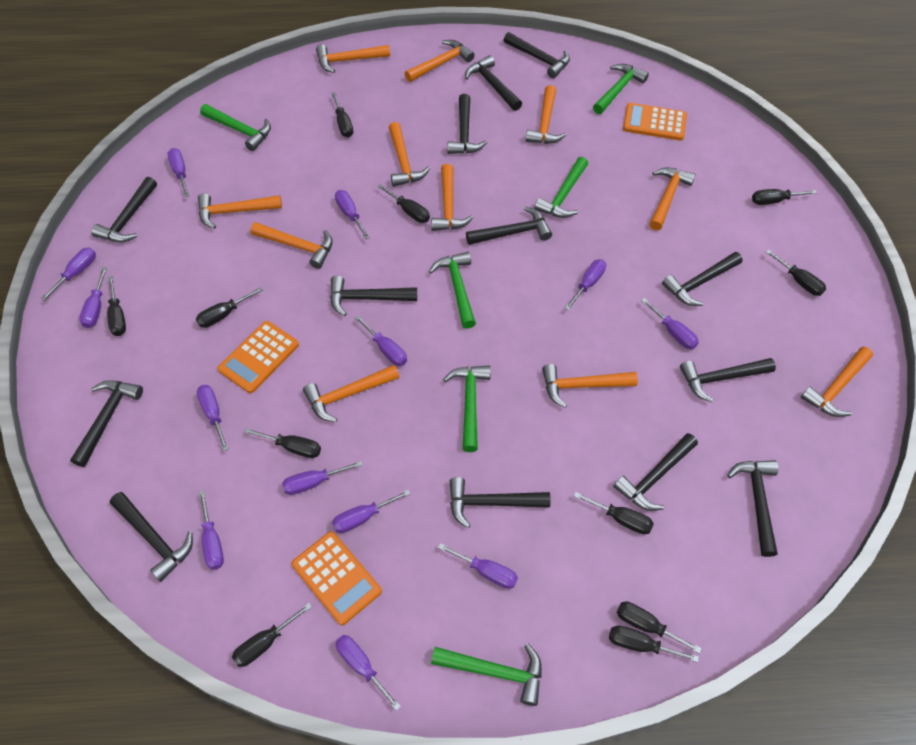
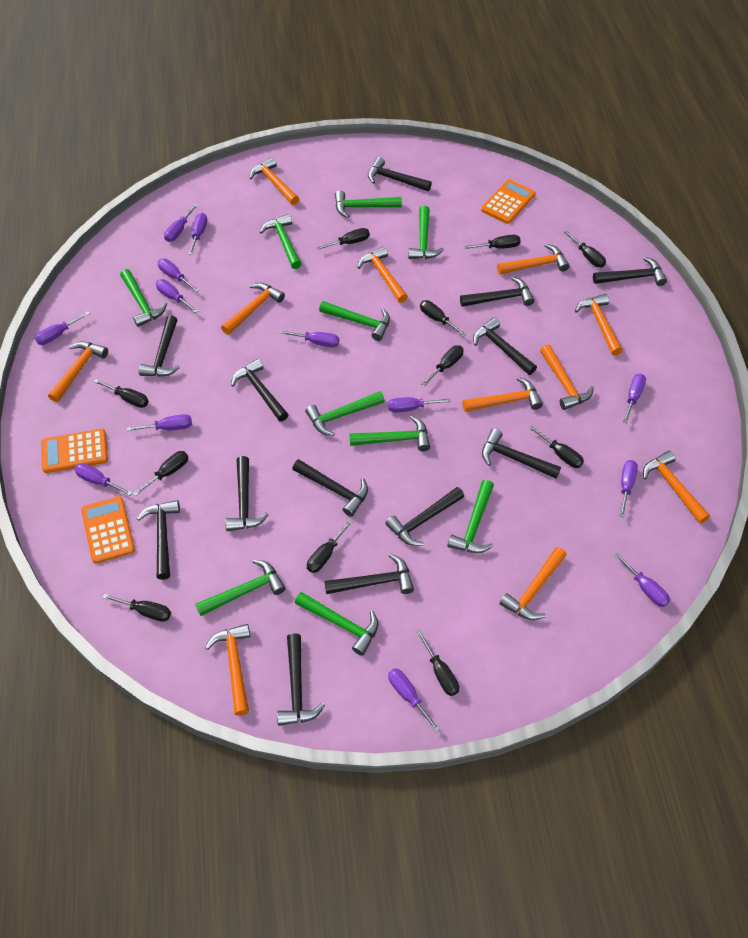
green hammer: 6 -> 10

